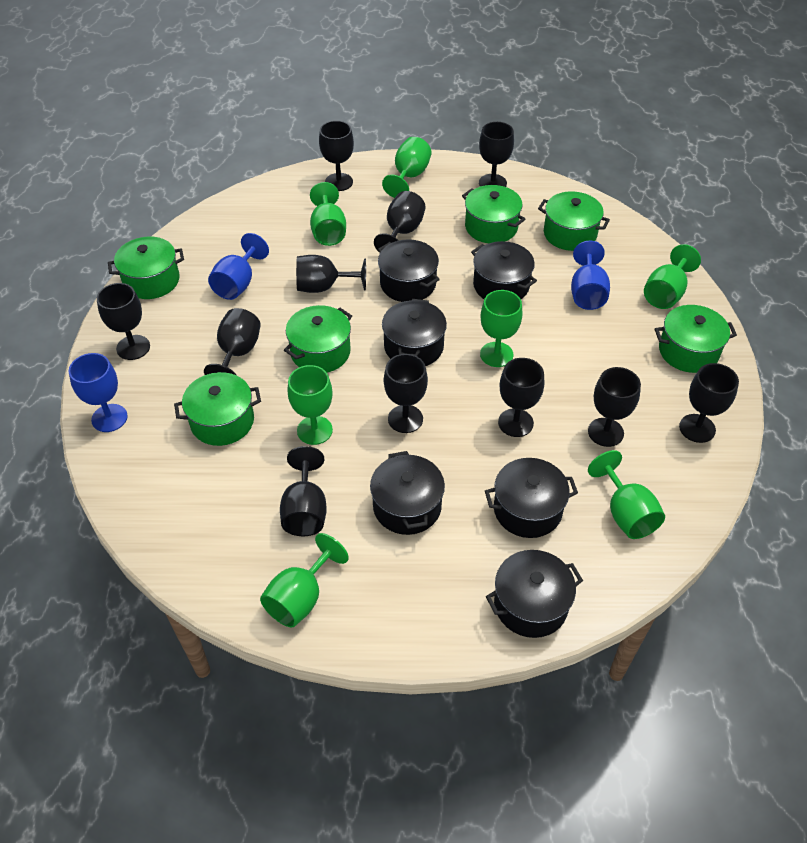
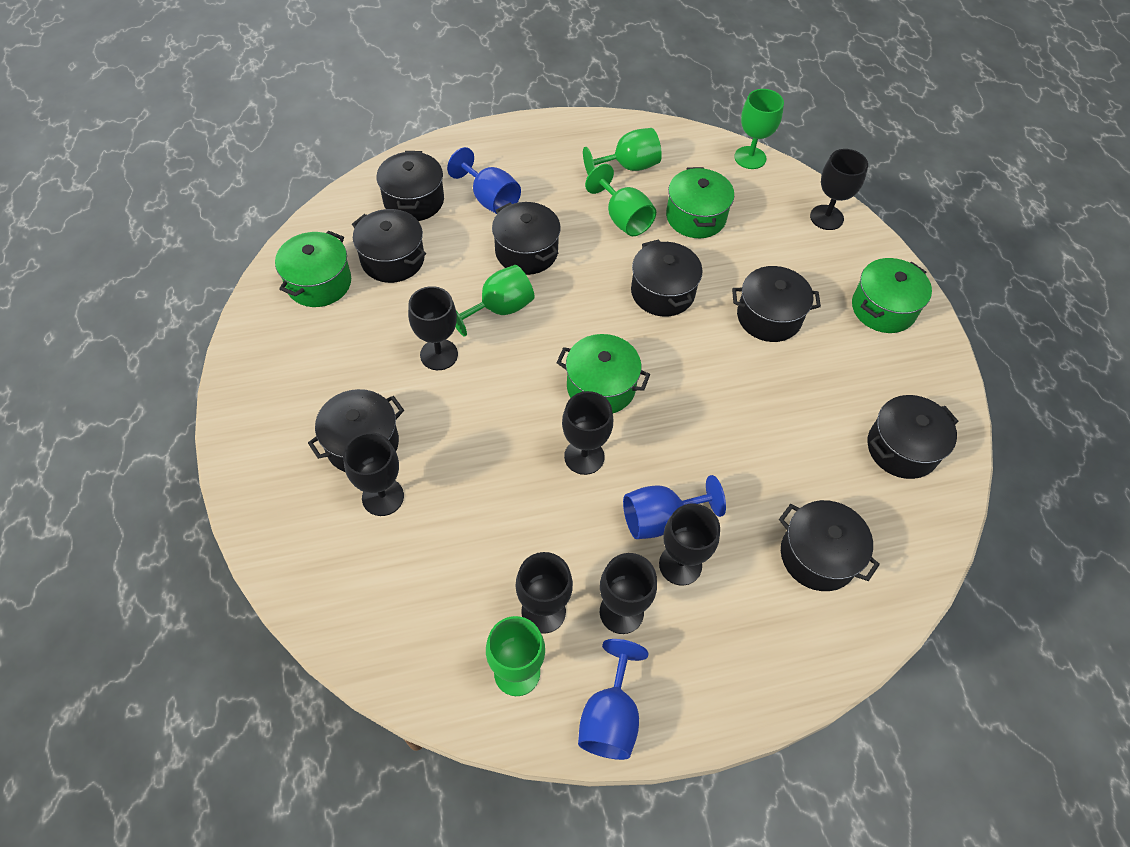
black goblet: 11 -> 7
black pot: 6 -> 8
green goblet: 7 -> 5
green pot: 6 -> 4

